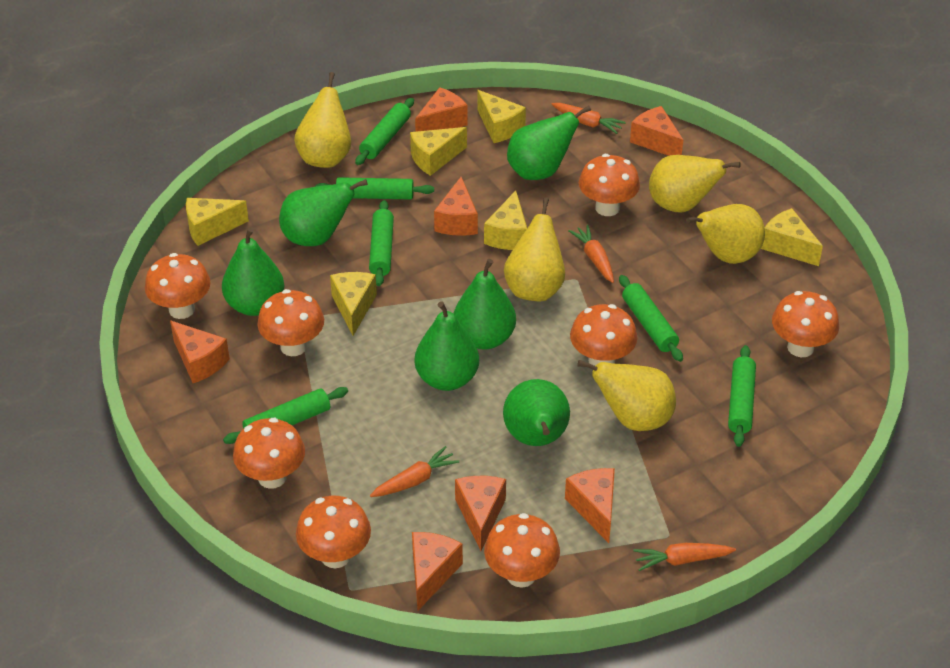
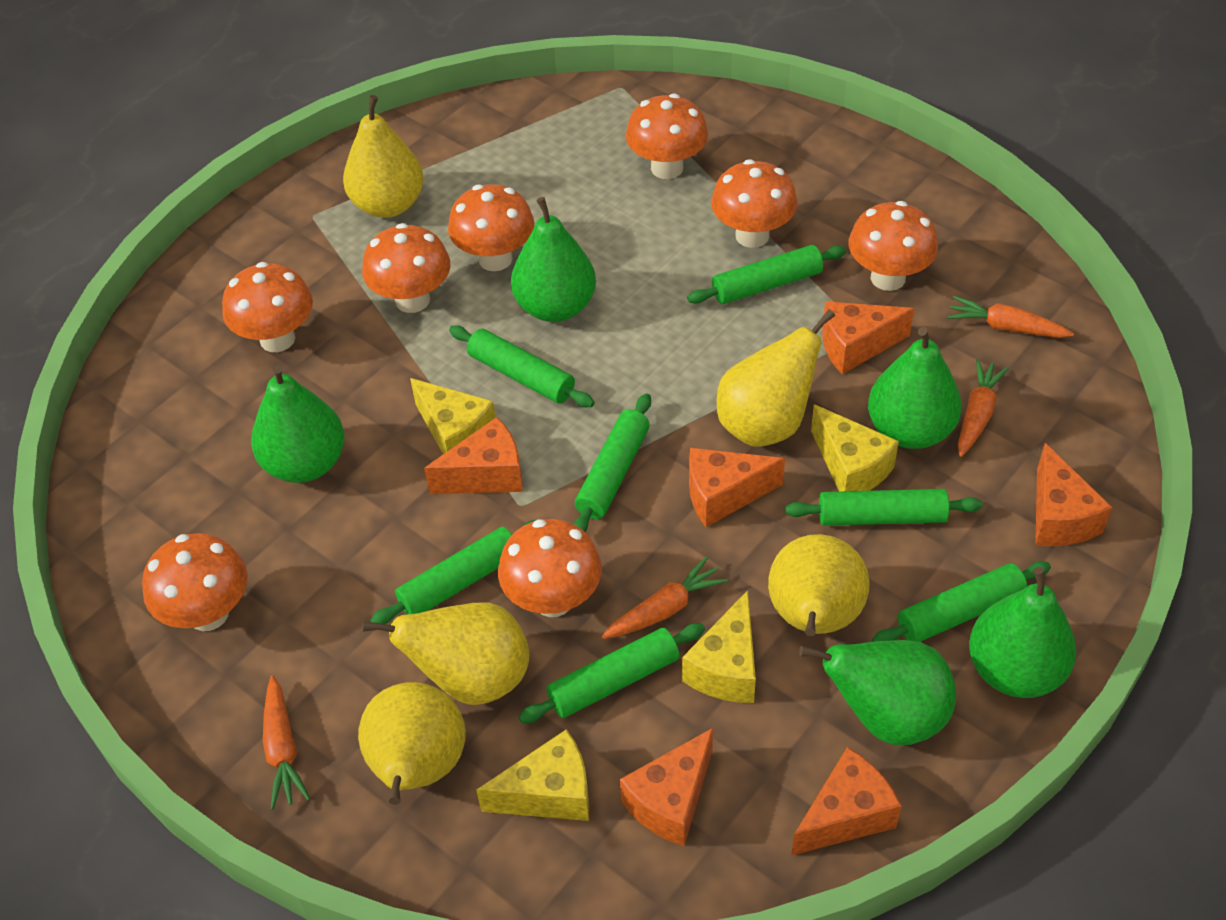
green pear: 6 -> 5
green rolling pin: 6 -> 7
orange cheese: 7 -> 6
yellow cheese: 6 -> 4

